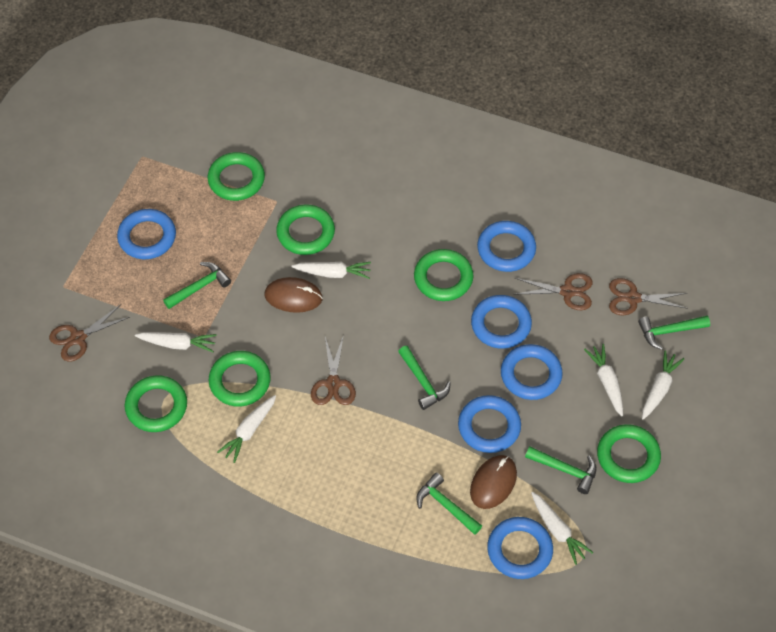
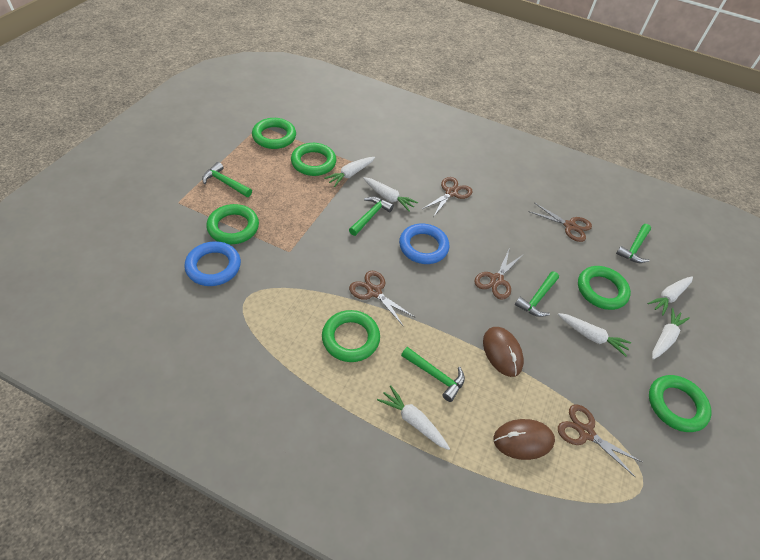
blue ring: 6 -> 2
brown scissors: 4 -> 5

